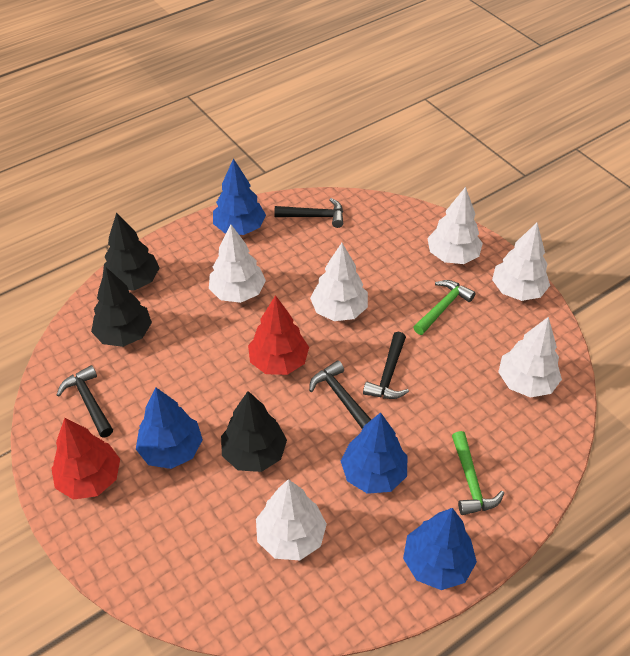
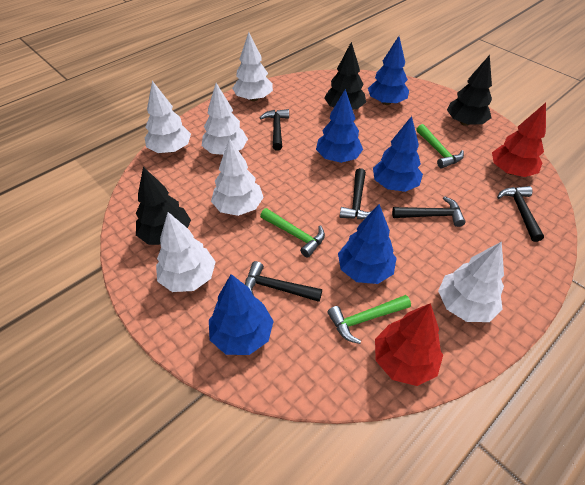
black hammer: 4 -> 5
blue tree: 4 -> 5
green hammer: 2 -> 3

